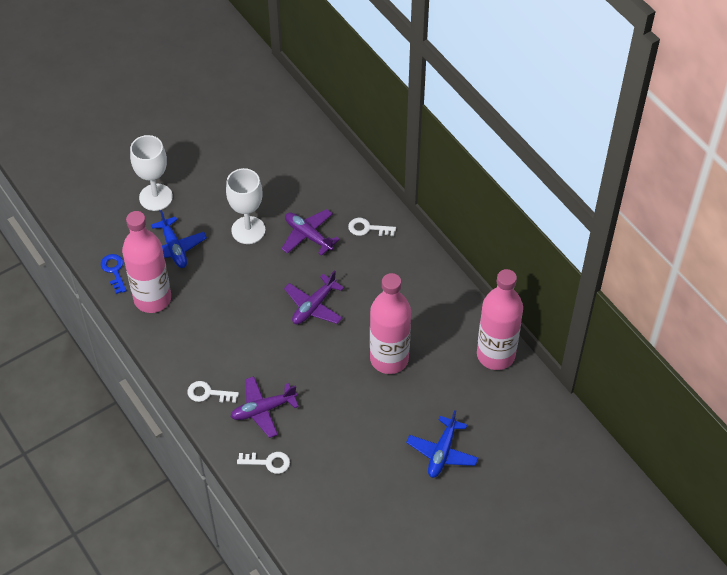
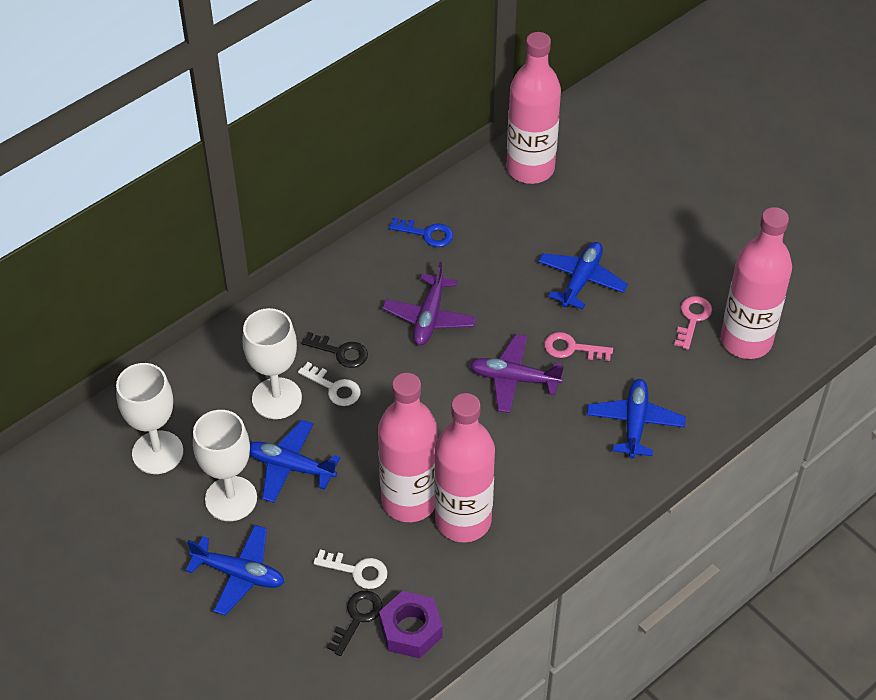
black key: 0 -> 2
blue plane: 2 -> 4
pink bottle: 3 -> 4
pink key: 0 -> 2
purple nut: 0 -> 1
purple plane: 3 -> 2
white goblet: 2 -> 3
white key: 3 -> 2

